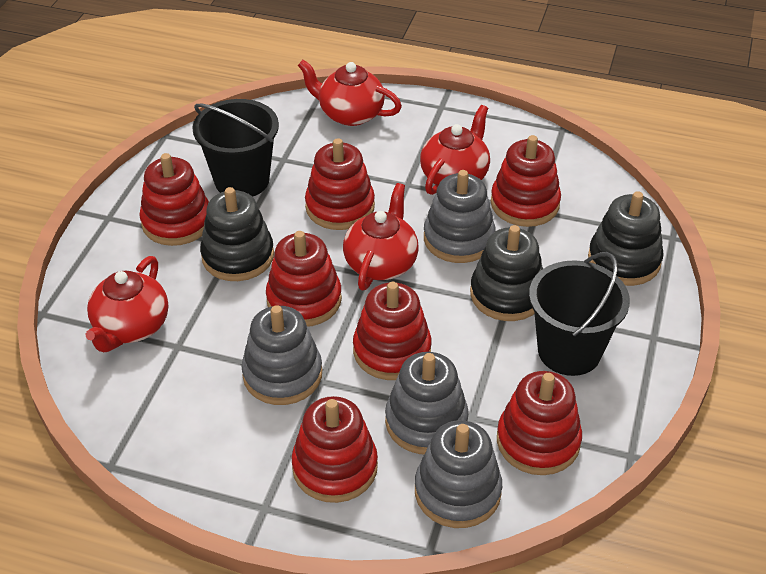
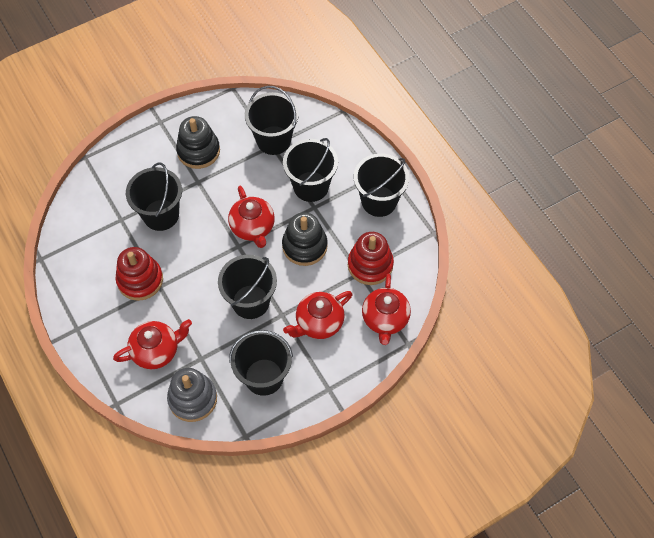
black bucket: 2 -> 6
black stacking toy: 3 -> 2
grey stacking toy: 4 -> 1
red stacking toy: 7 -> 2

